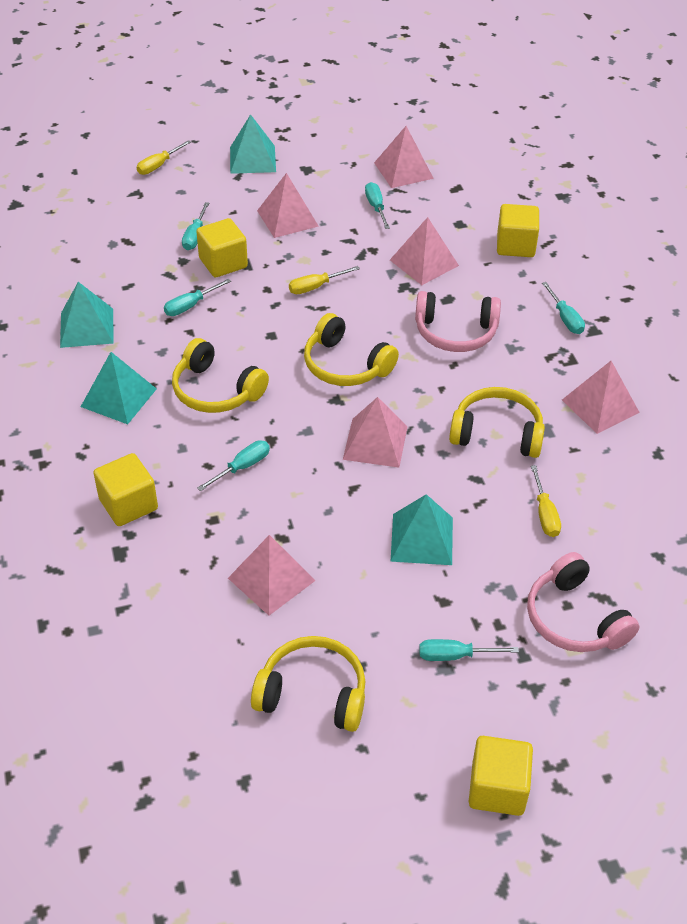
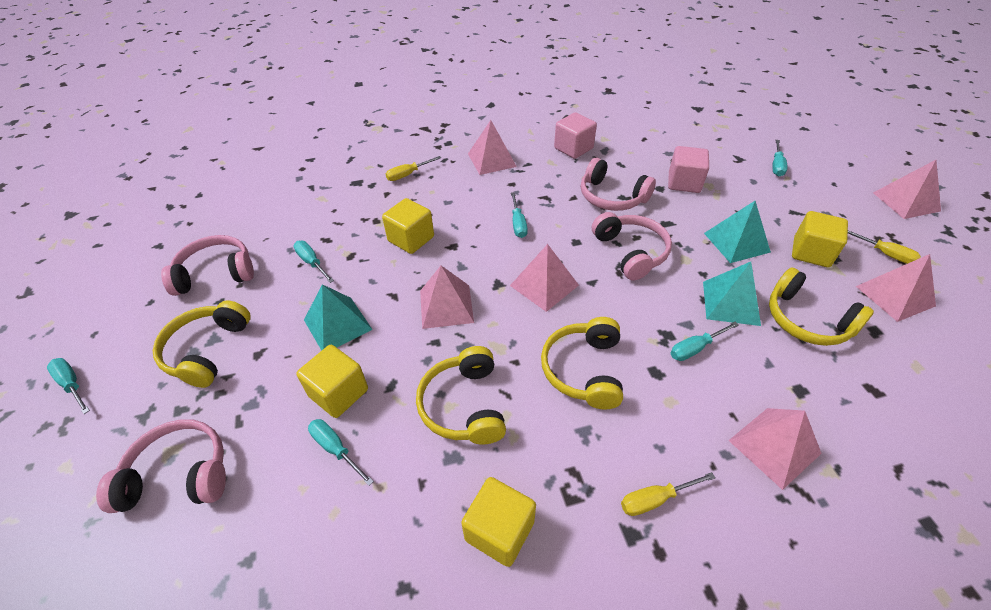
pink cube: 0 -> 2
pink headphones: 2 -> 4
turquoise pyramid: 4 -> 3

